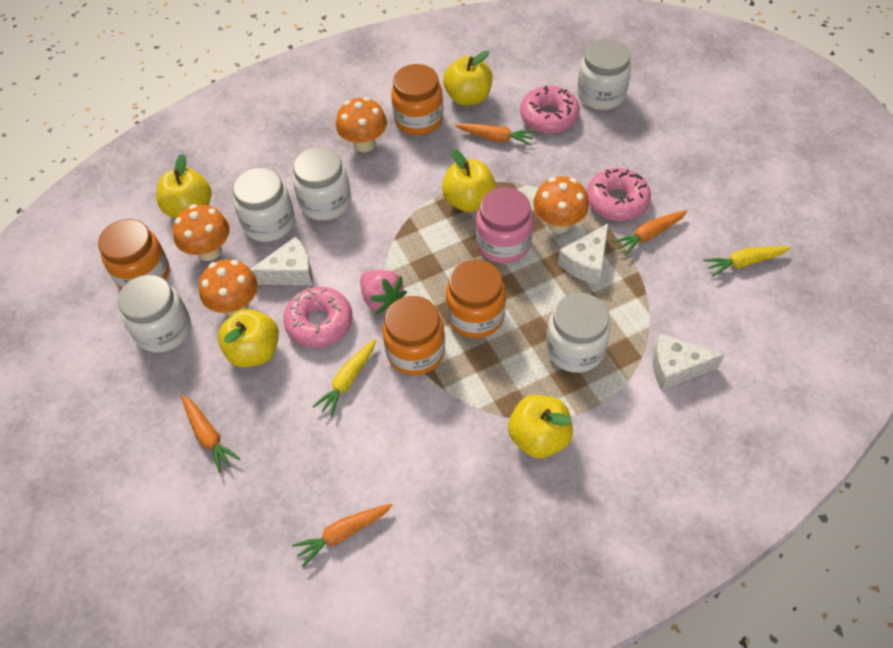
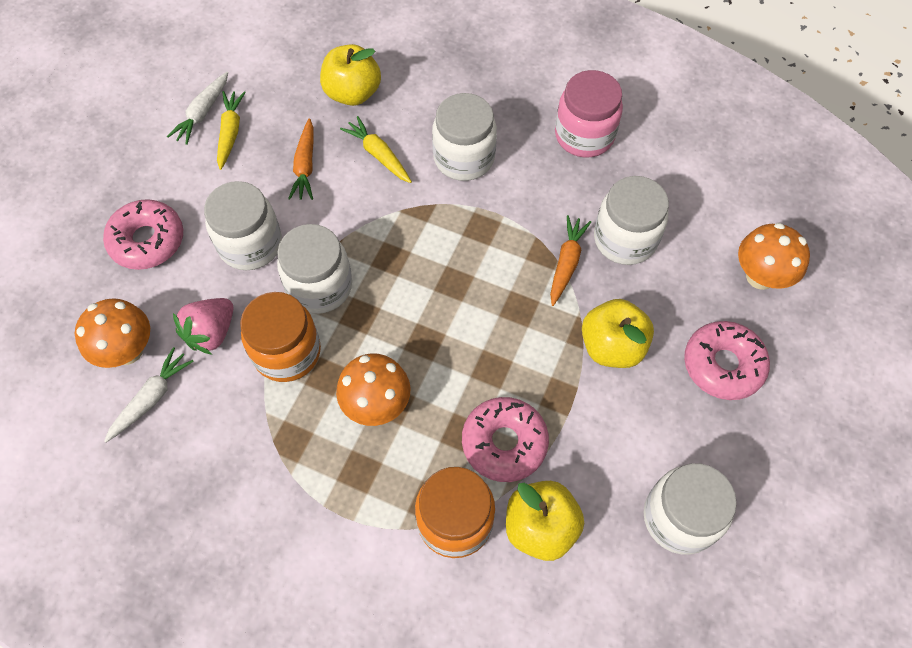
orange carrot: 4 -> 2
orange jar: 4 -> 2
orange mushroom: 4 -> 3
white carrot: 0 -> 2
white cheese: 3 -> 0
yellow apple: 5 -> 3

